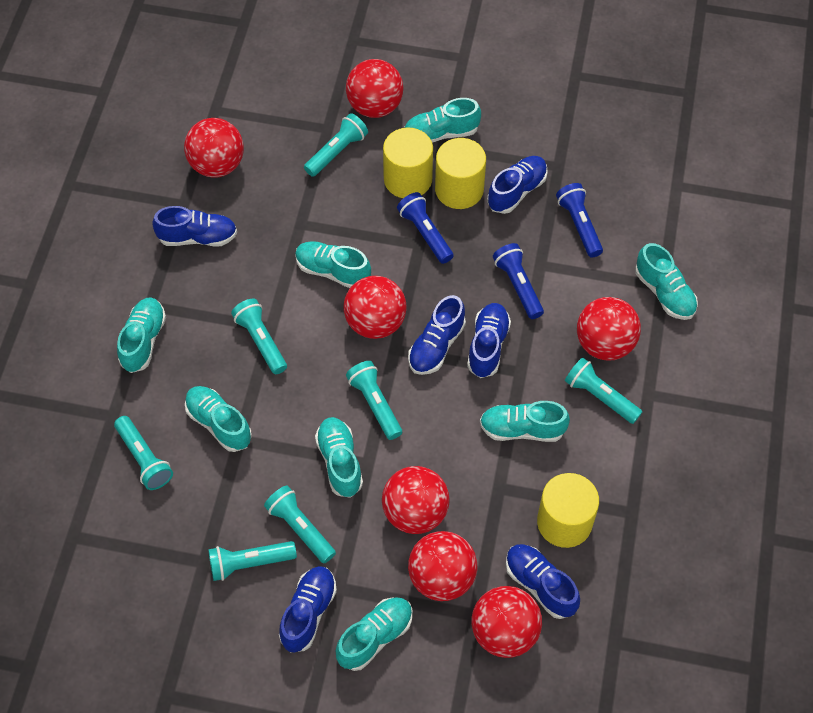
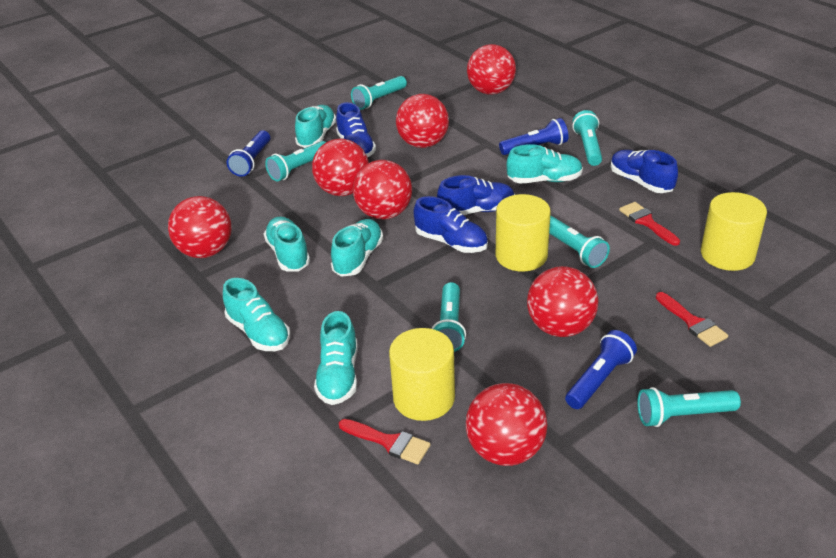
blue shoe: 6 -> 4
red brush: 0 -> 3
turquoise flashlight: 7 -> 6
turquoise shoe: 8 -> 6

